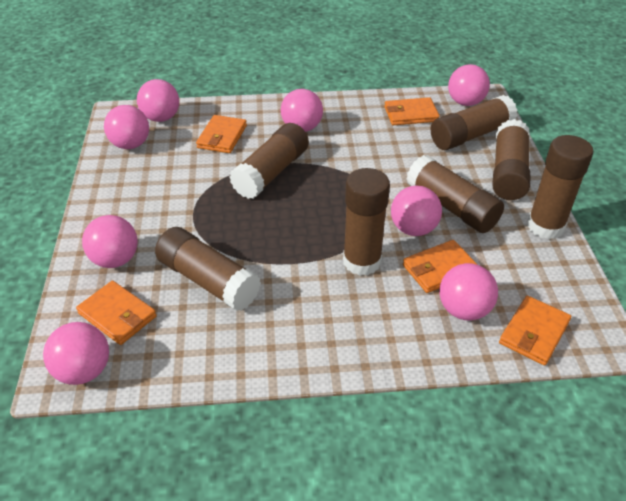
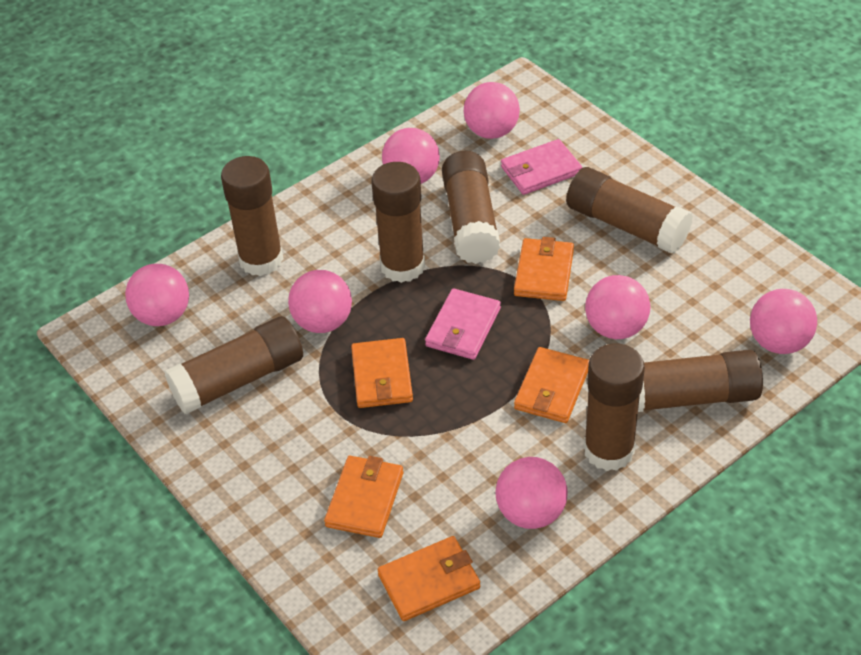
pink ball: 8 -> 7
pink wallet: 0 -> 2

